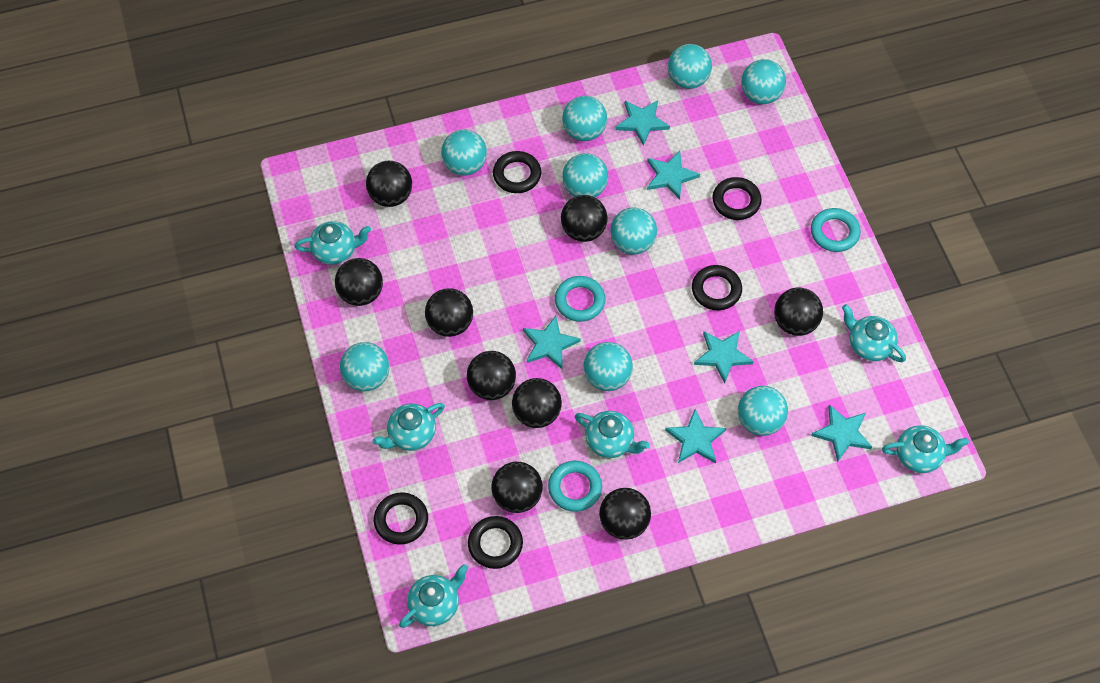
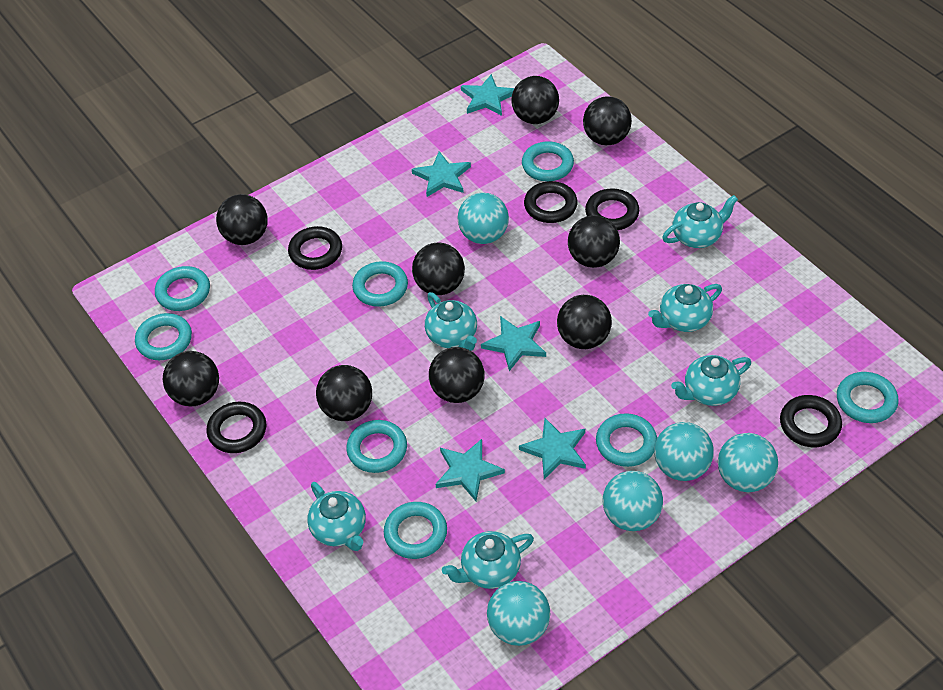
turquoise ball: 9 -> 5
turquoise ring: 3 -> 8
turquoise star: 6 -> 5

